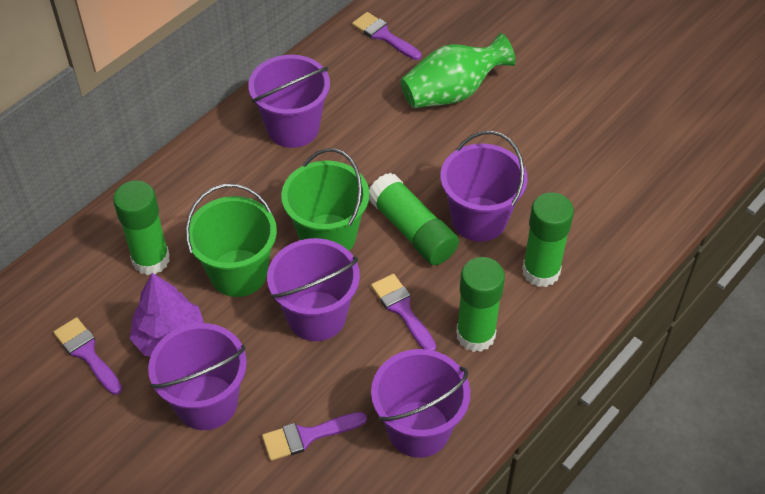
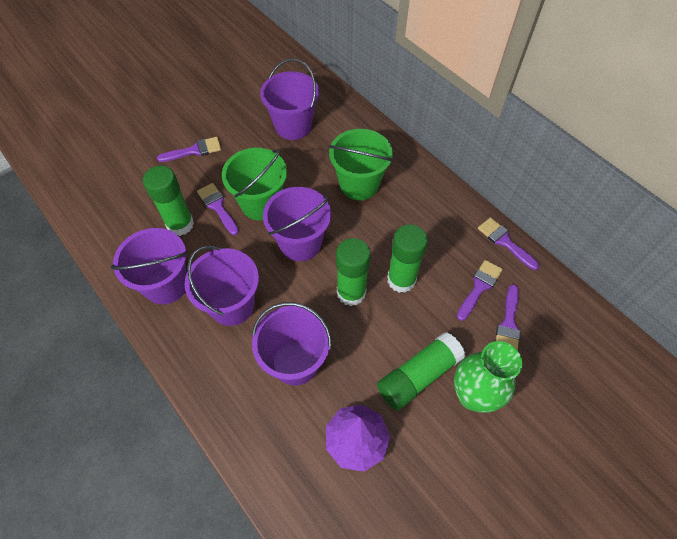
purple brush: 4 -> 5

